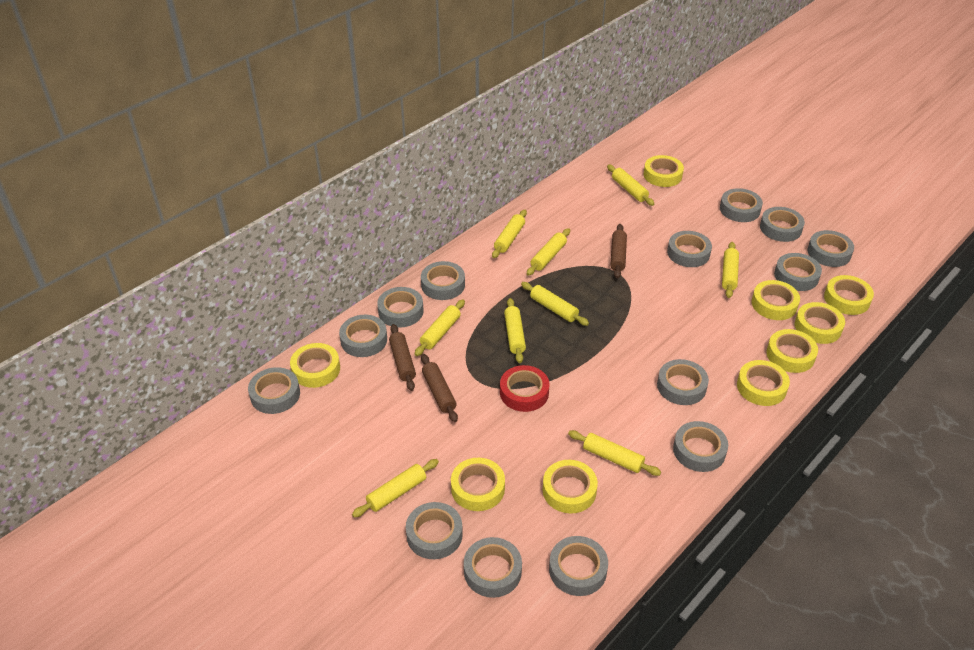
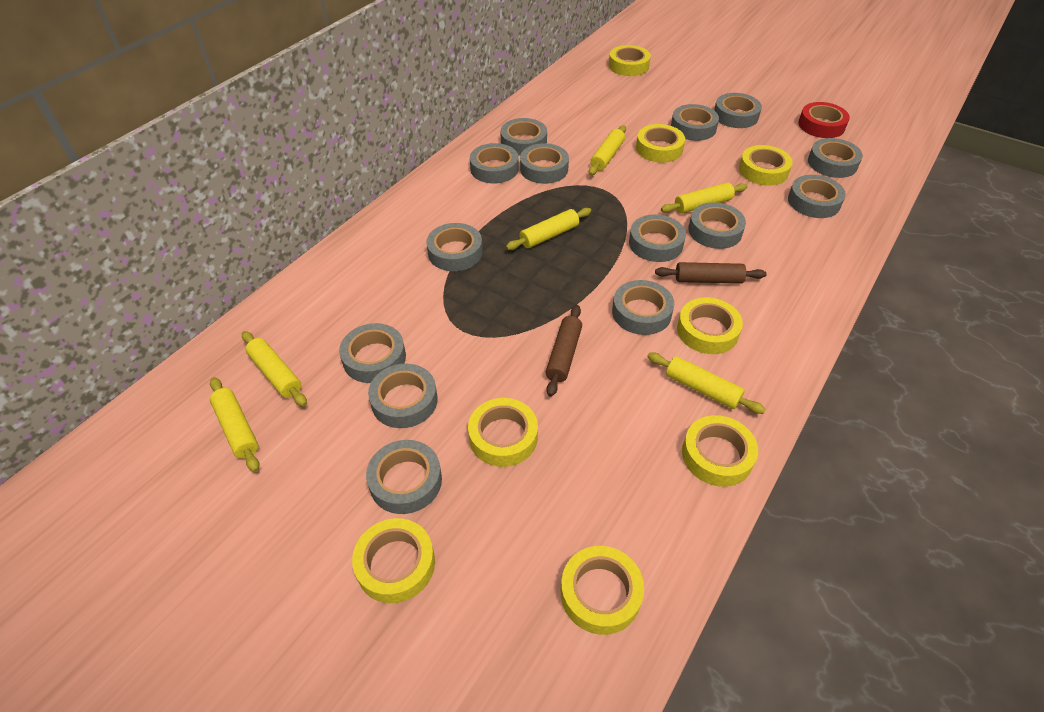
brown rolling pin: 3 -> 2
yellow rolling pin: 9 -> 6
yellow tape: 9 -> 8

